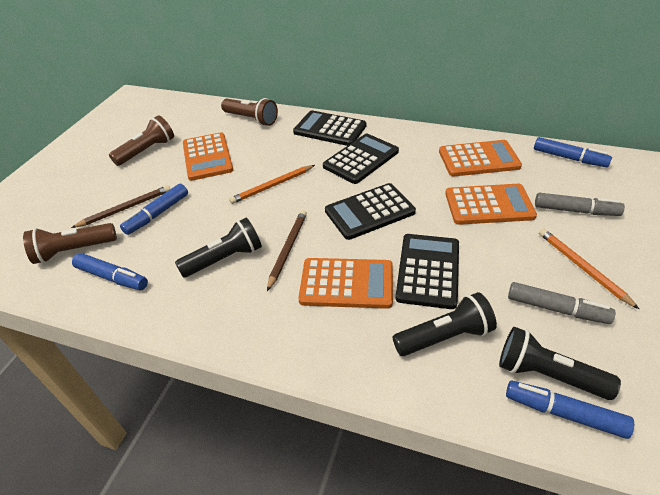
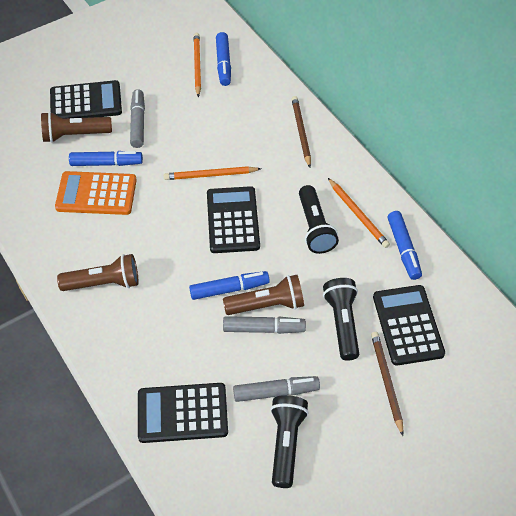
grey marker: 2 -> 3
orange calculator: 4 -> 1
orange pencil: 2 -> 3

